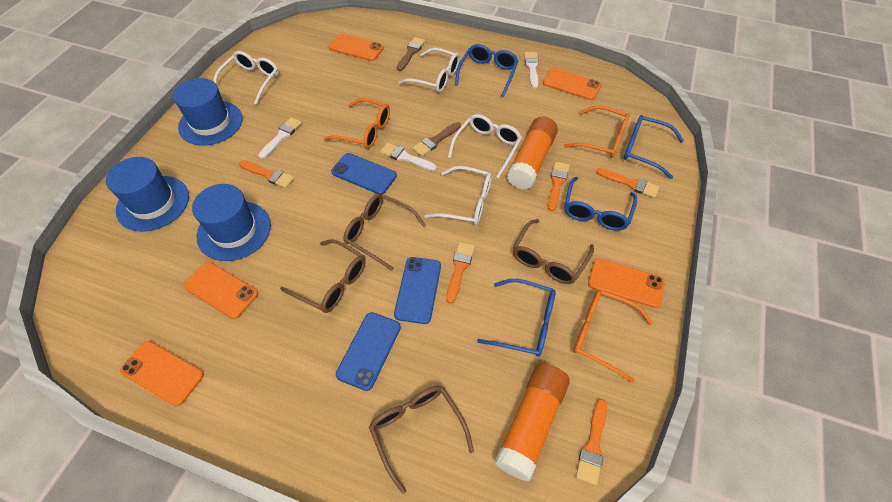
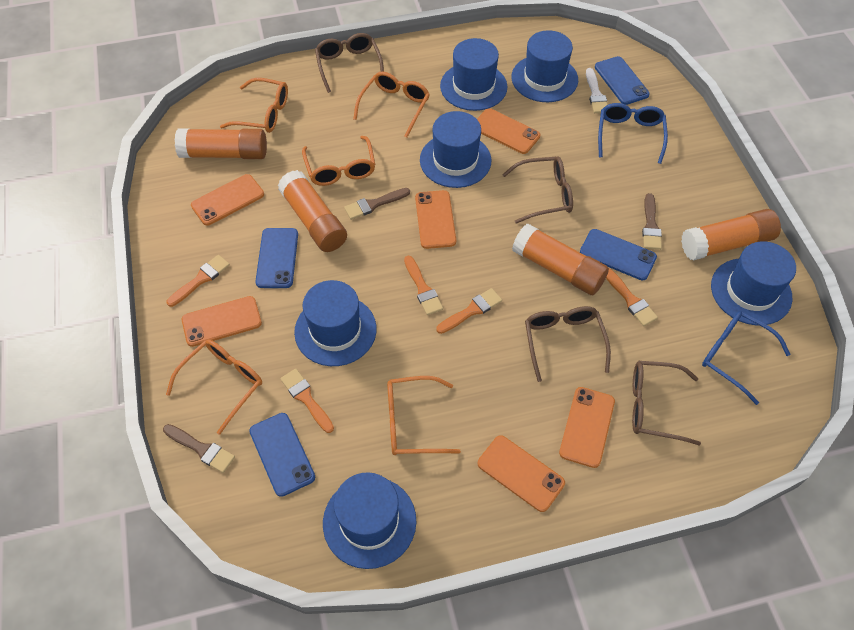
blue glasses: 4 -> 2
blue hat: 3 -> 6
blue phone: 3 -> 4
brown brush: 2 -> 3
orange glasses: 3 -> 5
orange glue stick: 2 -> 4
orange phone: 5 -> 6
white brush: 3 -> 1
white glasses: 4 -> 0

